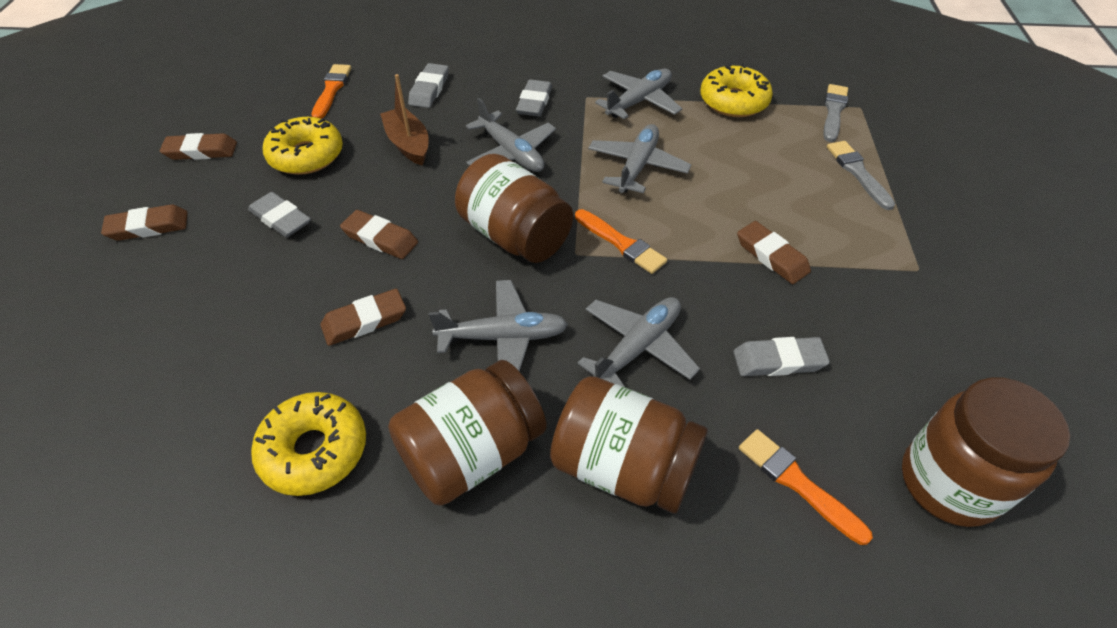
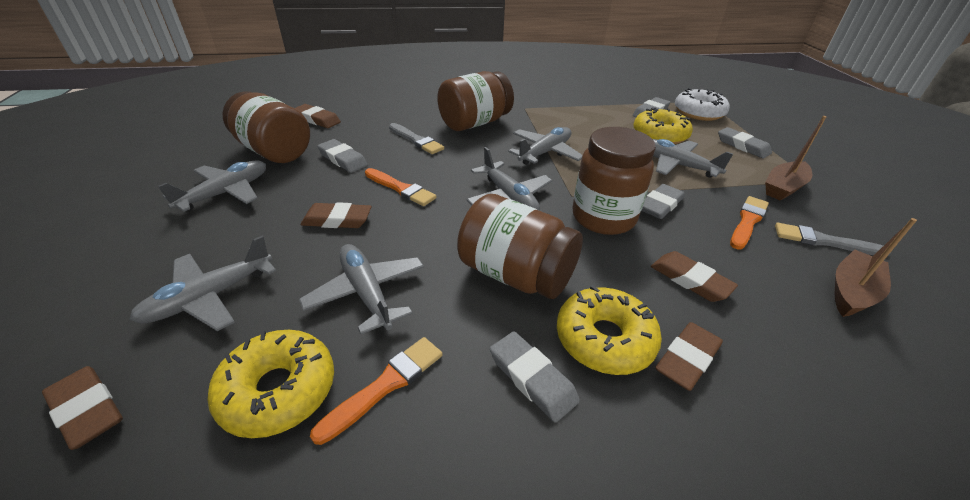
brown boat: 1 -> 2
grey eraser: 4 -> 5
grey plane: 5 -> 6
white donut: 0 -> 1

